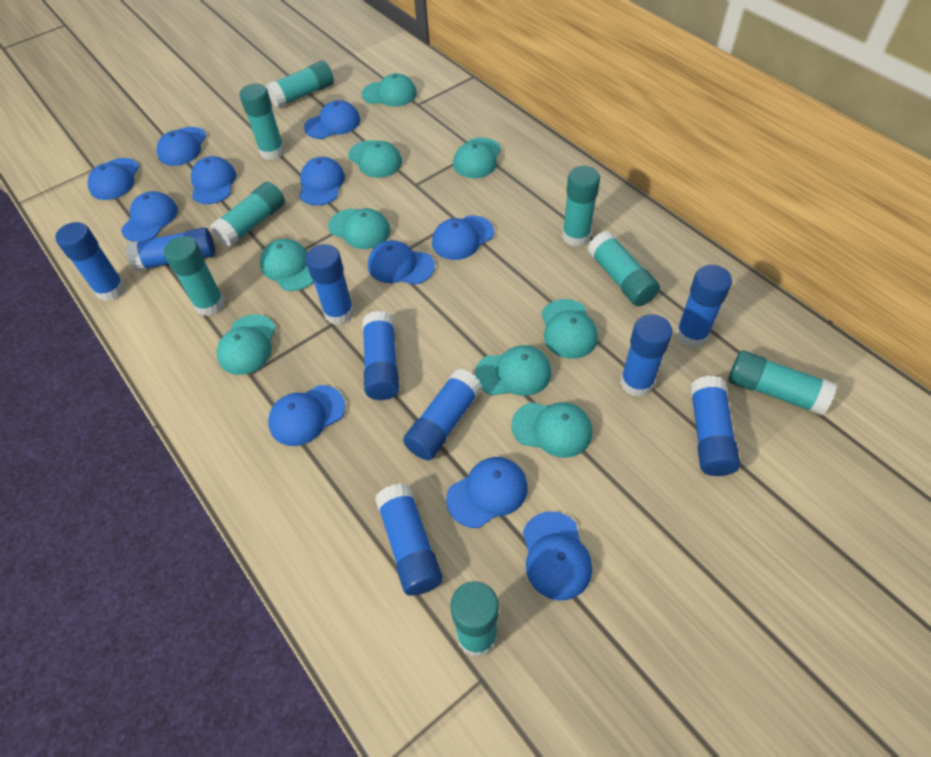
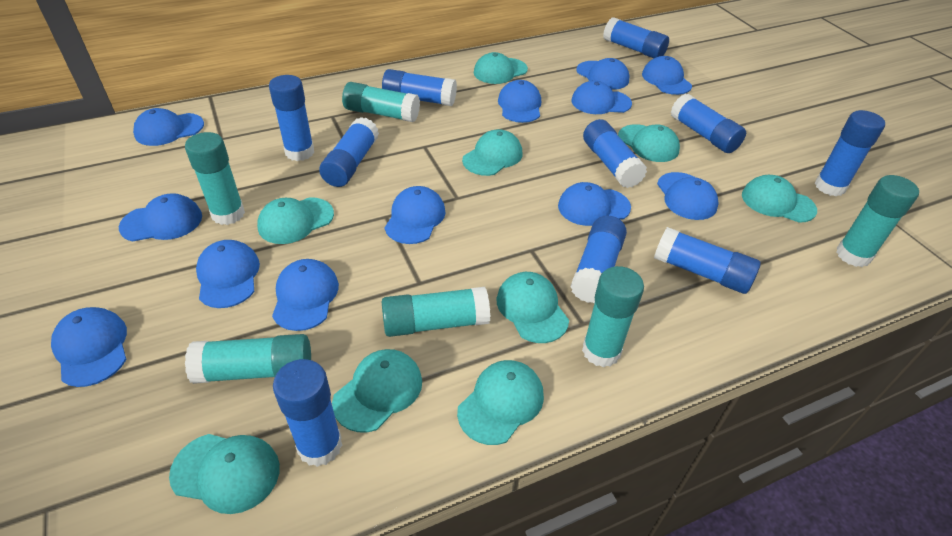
blue cap: 11 -> 12
blue glue stick: 9 -> 10
turquoise glue stick: 8 -> 6

